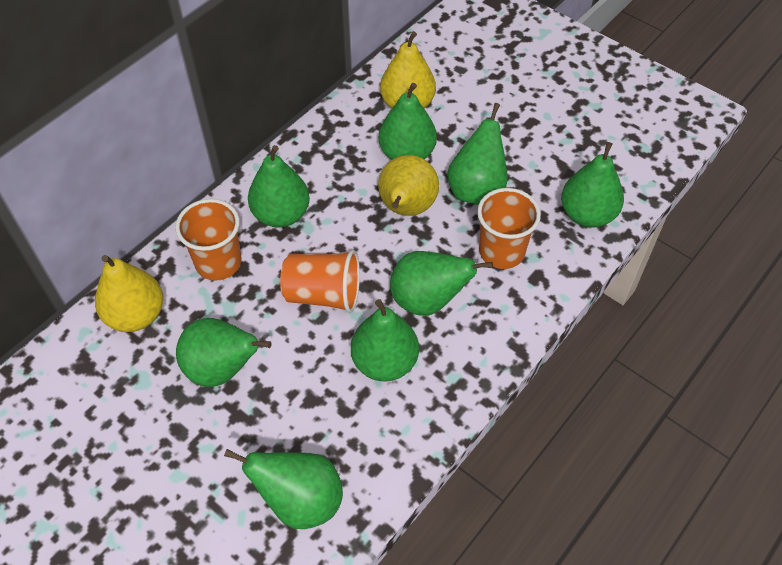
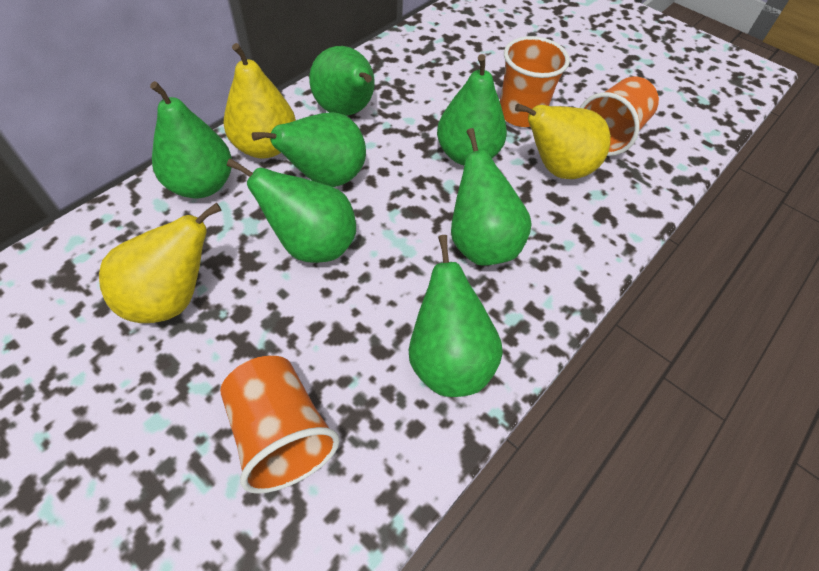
green pear: 8 -> 7

